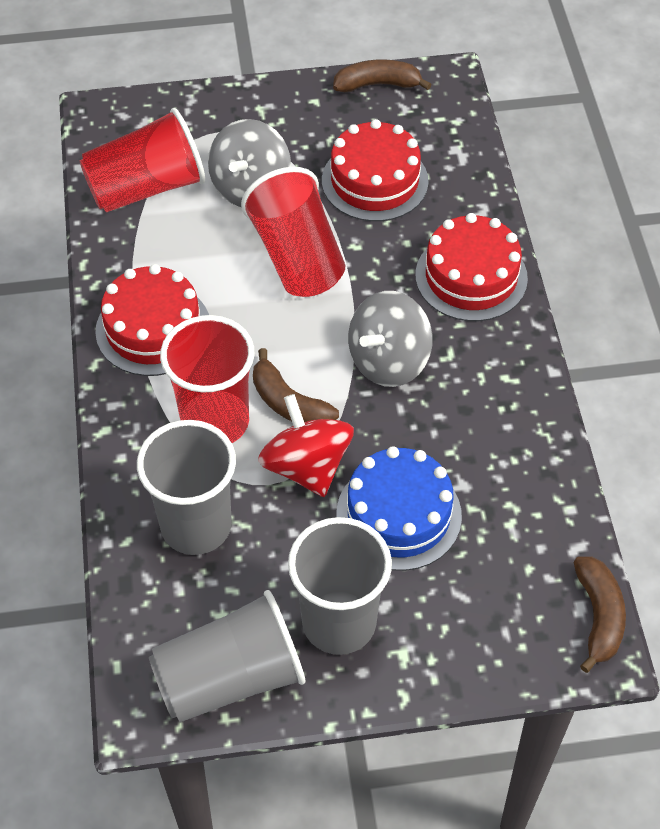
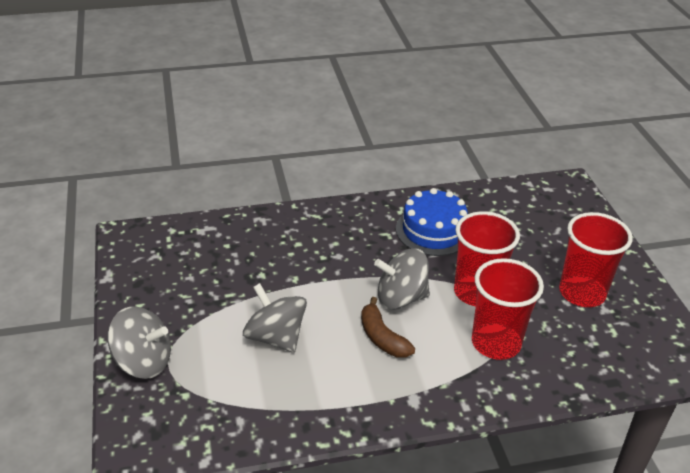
brown banana: 3 -> 1
grey cup: 3 -> 0
grey spinning top: 2 -> 3
red cake: 3 -> 0
red spinning top: 1 -> 0

